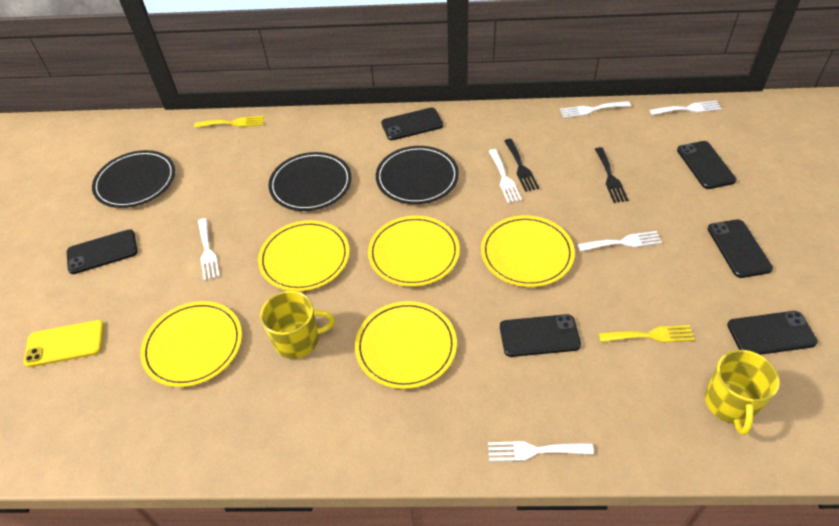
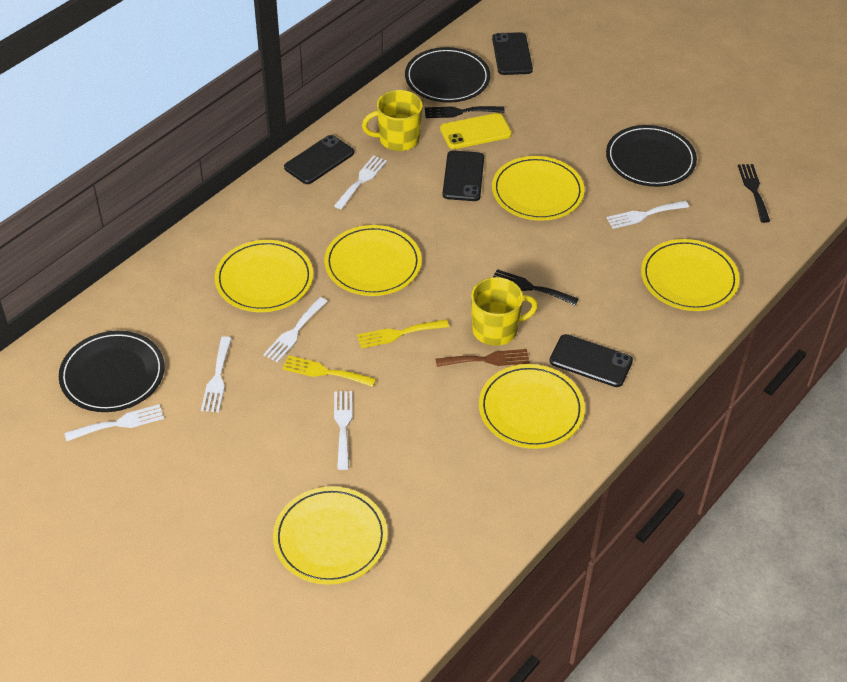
black fork: 2 -> 3
black phone: 6 -> 4
brown fork: 0 -> 1
yellow plate: 5 -> 6

